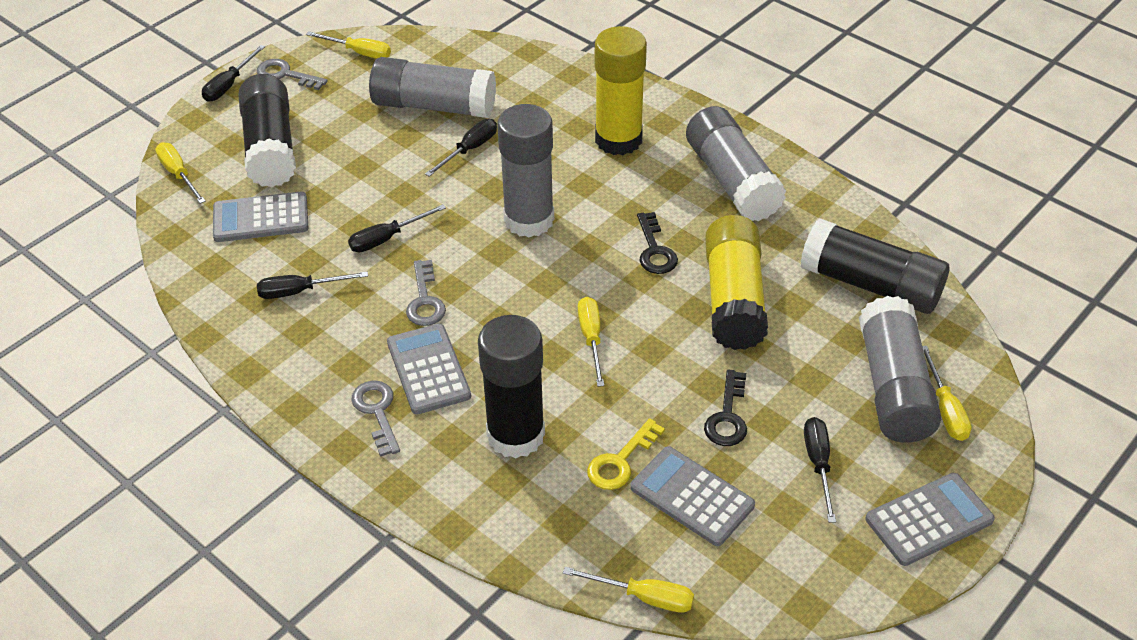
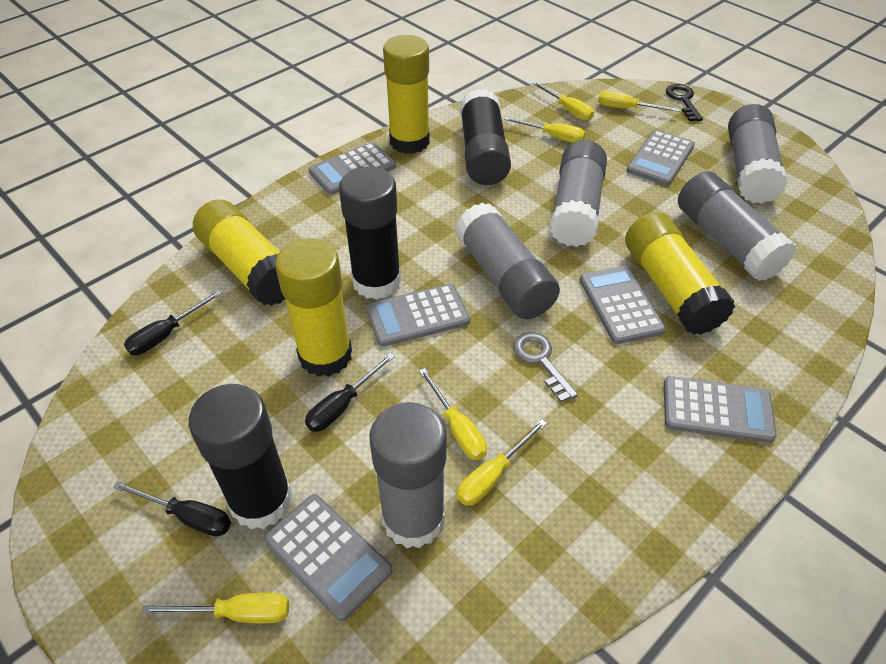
black key: 2 -> 1
black screwdriver: 5 -> 3
grey calculator: 4 -> 6
grey glue stick: 4 -> 5
grey key: 3 -> 1
yellow glue stick: 2 -> 4
yellow key: 1 -> 0
yellow screwdriver: 5 -> 6

